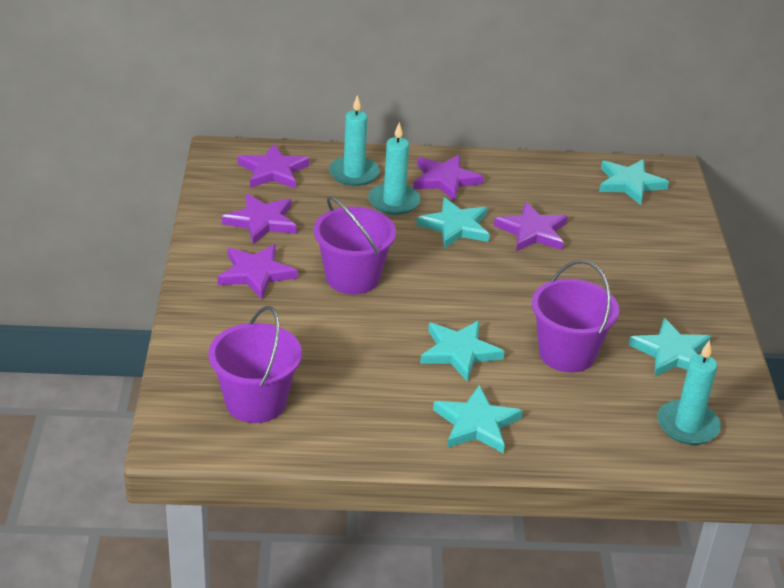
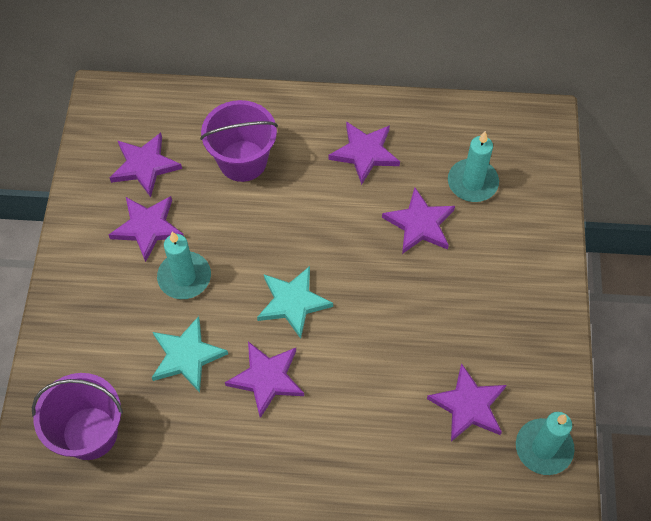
purple bucket: 3 -> 2
purple star: 5 -> 6
turquoise star: 5 -> 2

